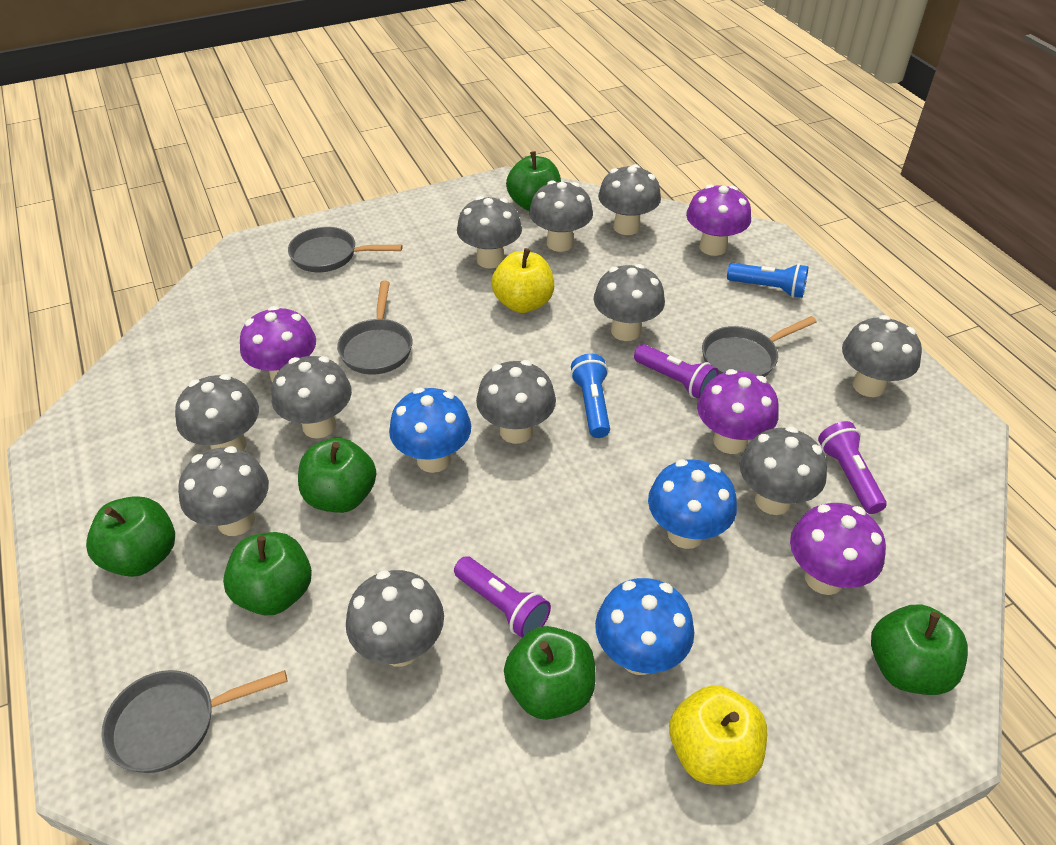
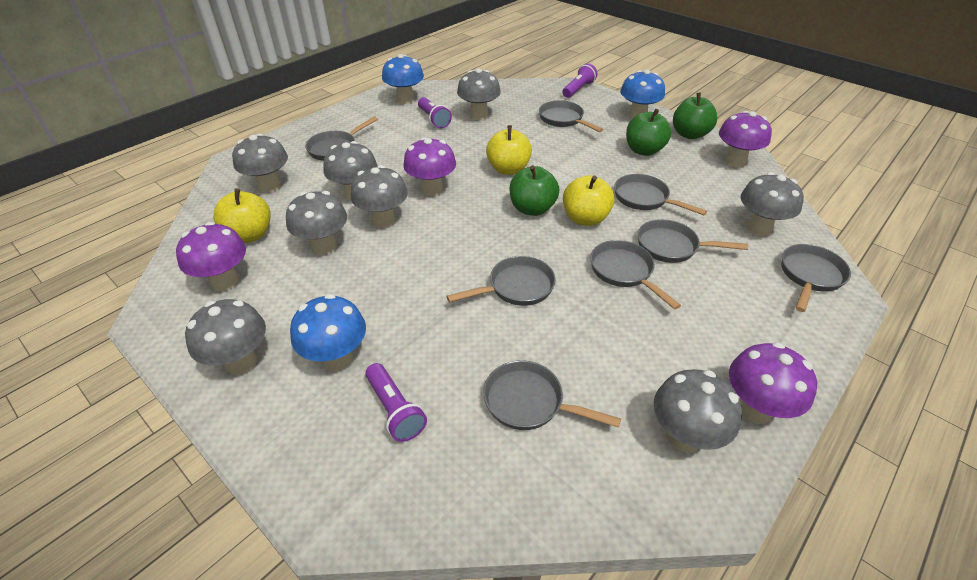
blue flashlight: 2 -> 0
green apple: 6 -> 3
grey mushroom: 11 -> 8
grey pan: 4 -> 8
yellow apple: 2 -> 3

